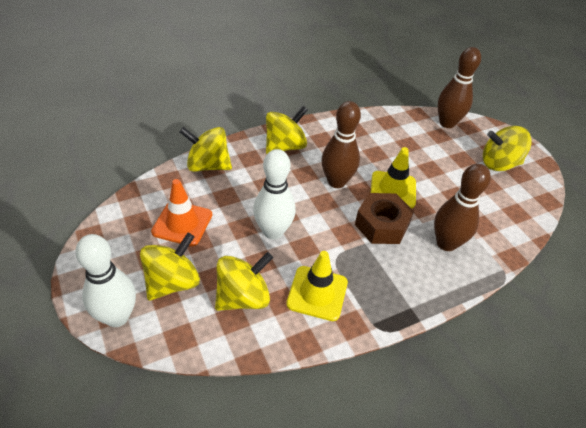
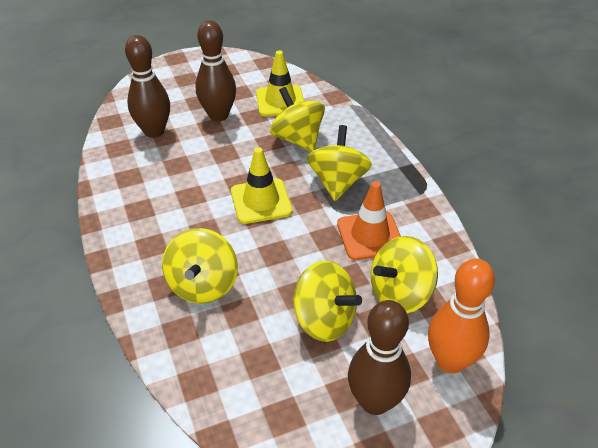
brown nut: 1 -> 0
orange bowling pin: 0 -> 1
white bowling pin: 2 -> 0

